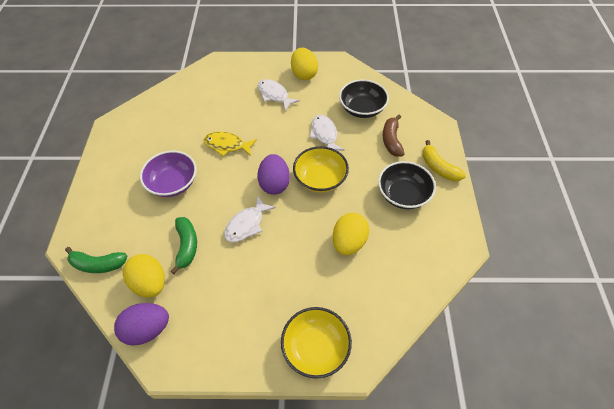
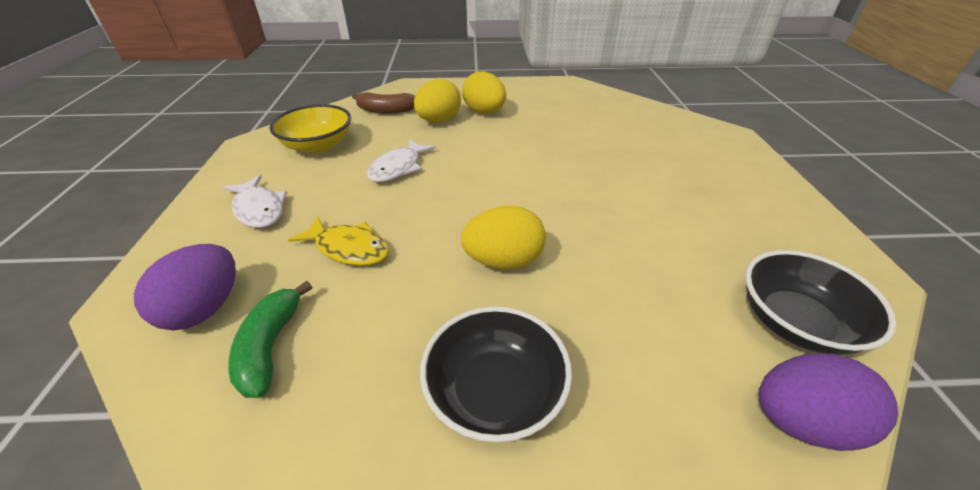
green banana: 2 -> 1
purple bowl: 1 -> 0
white fish: 3 -> 2
yellow banana: 1 -> 0
yellow bowl: 2 -> 1

